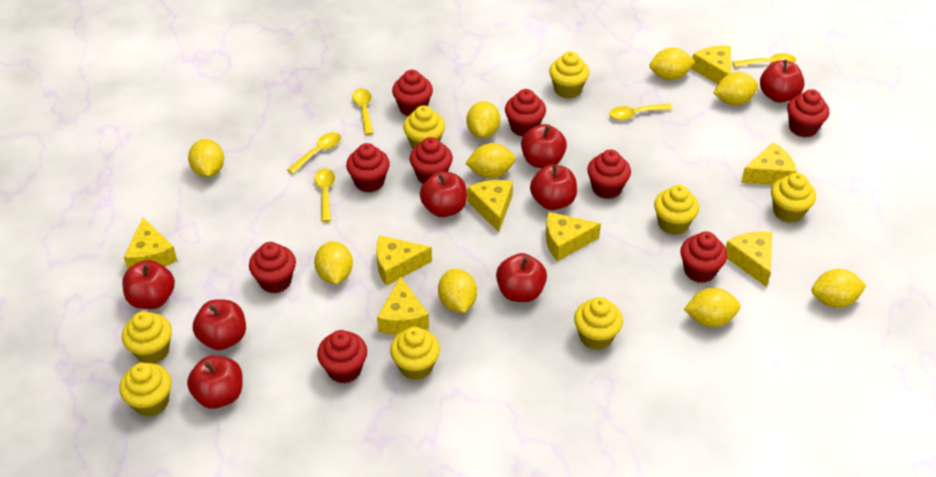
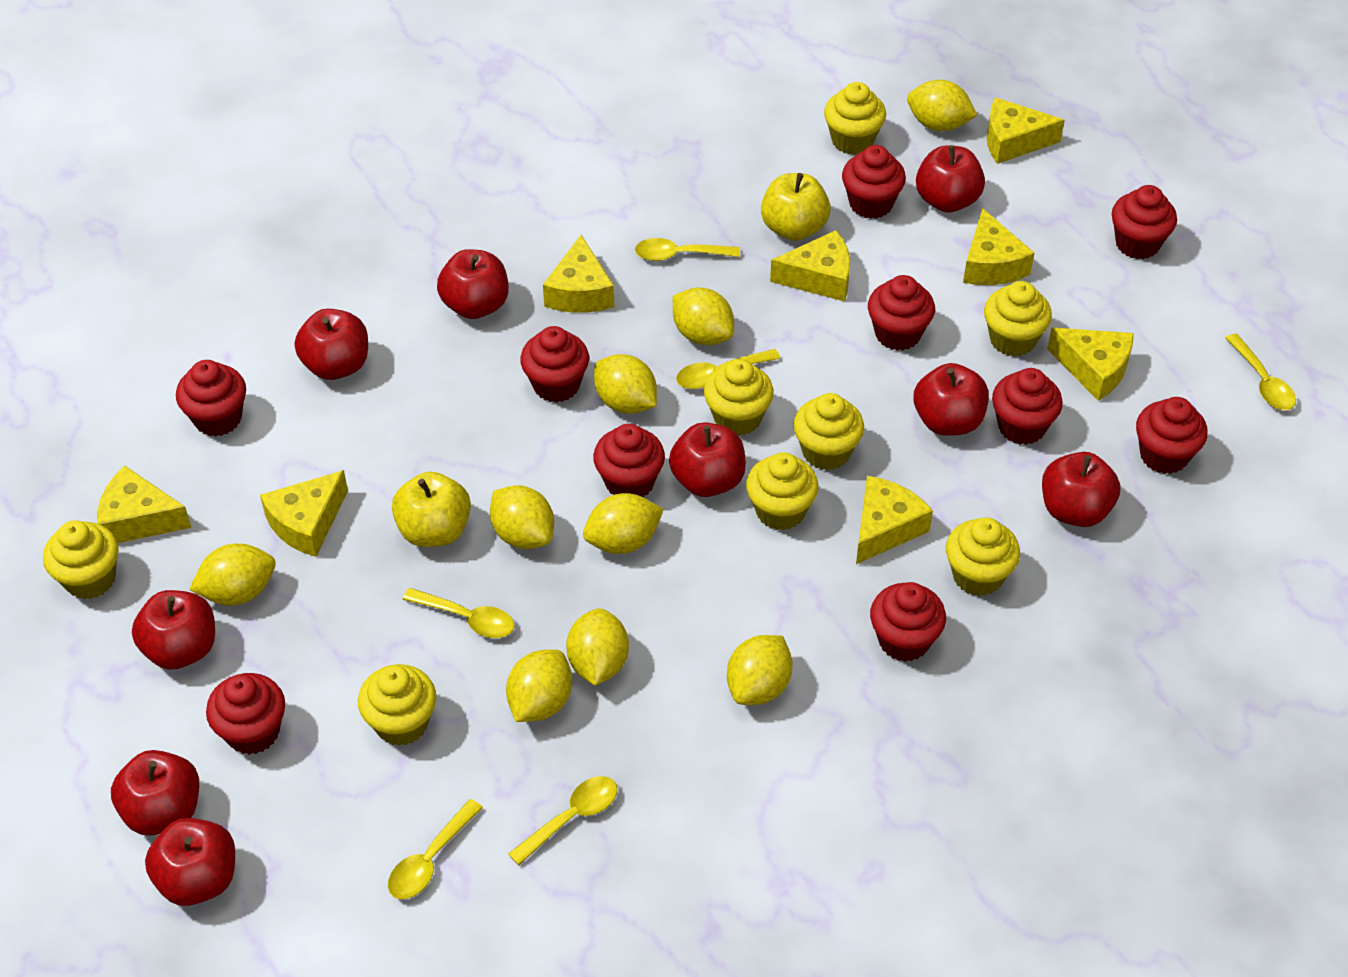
red apple: 8 -> 9
red cupcake: 9 -> 10
yellow apple: 0 -> 2
yellow spoon: 5 -> 6

